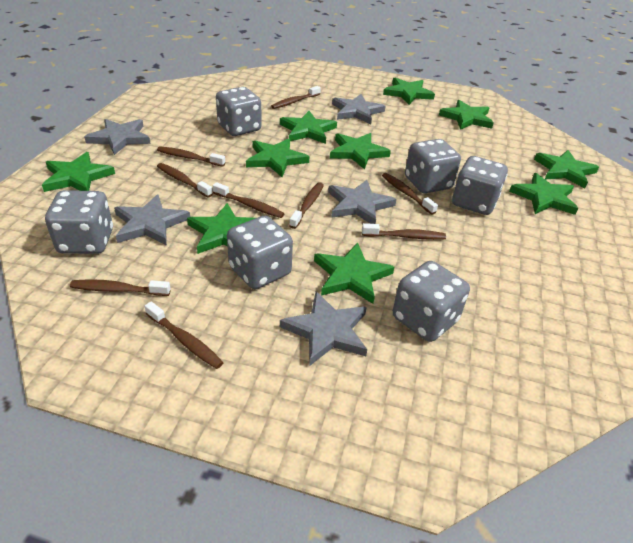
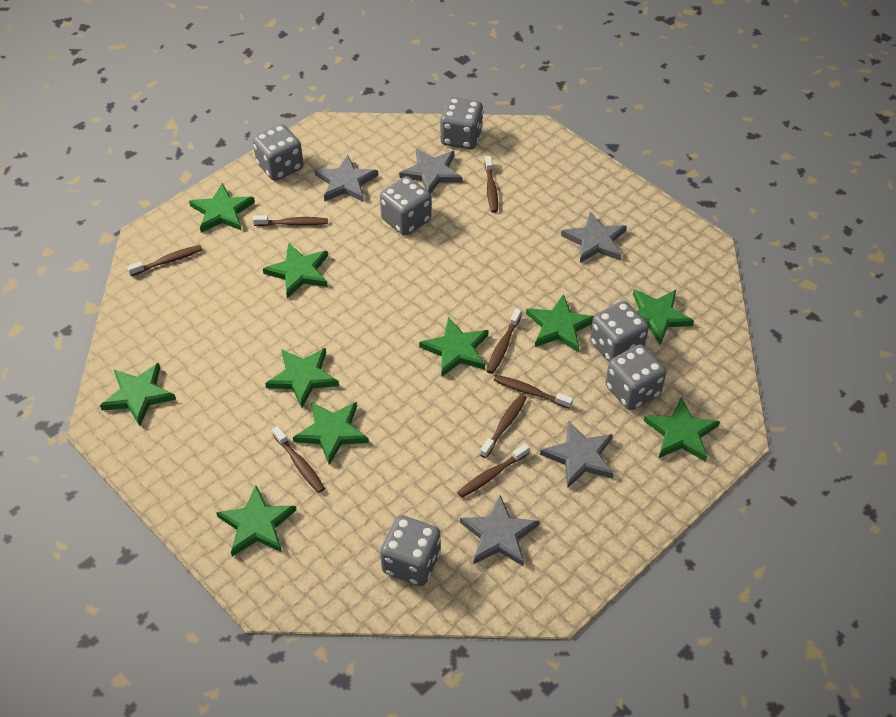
brown toothbrush: 9 -> 8

